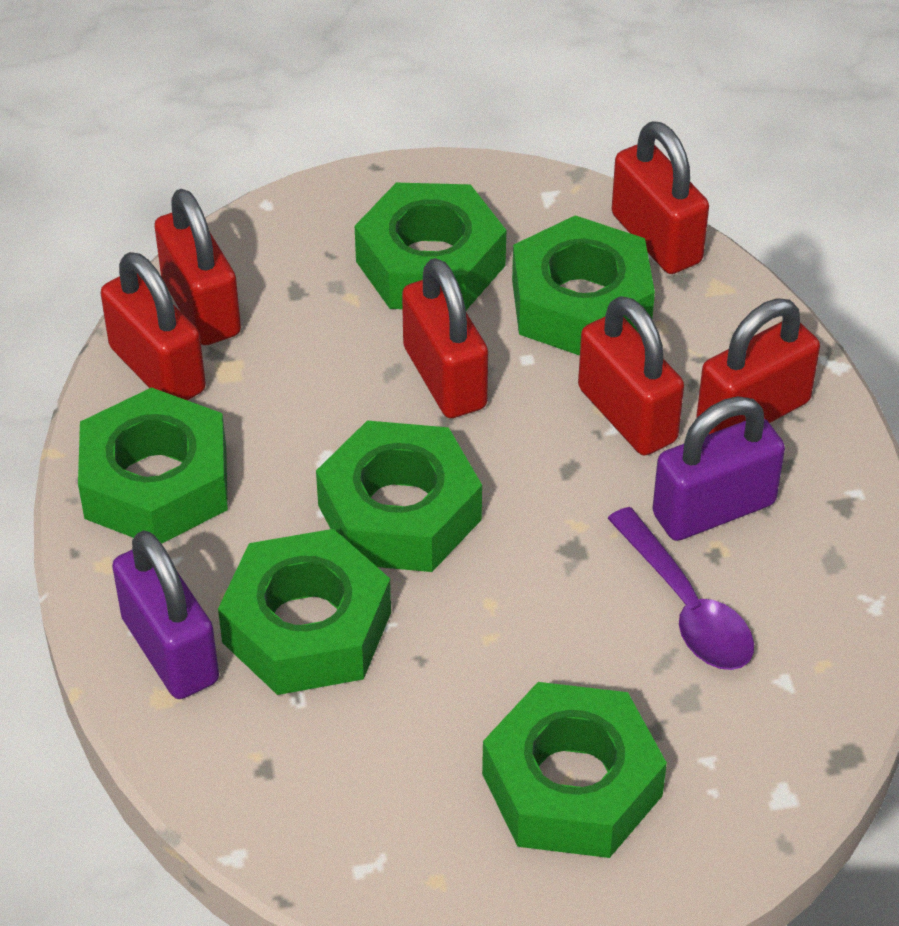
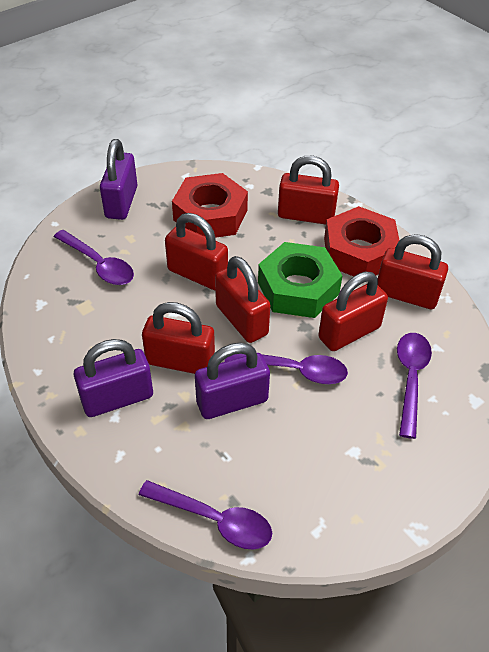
green nut: 6 -> 1
purple padlock: 2 -> 3
purple spoon: 1 -> 4
red nut: 0 -> 2

